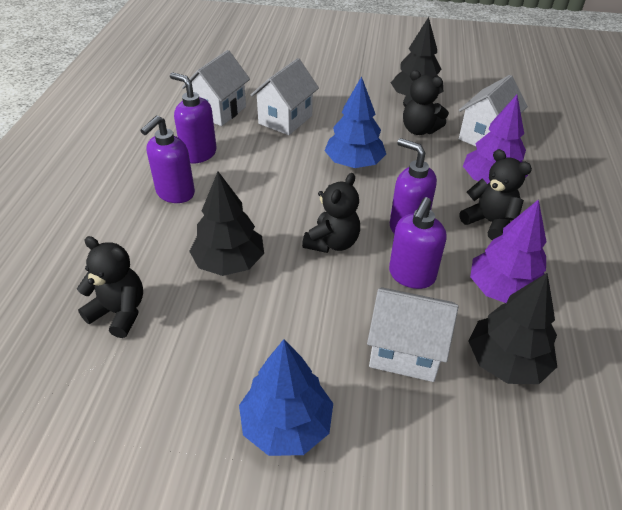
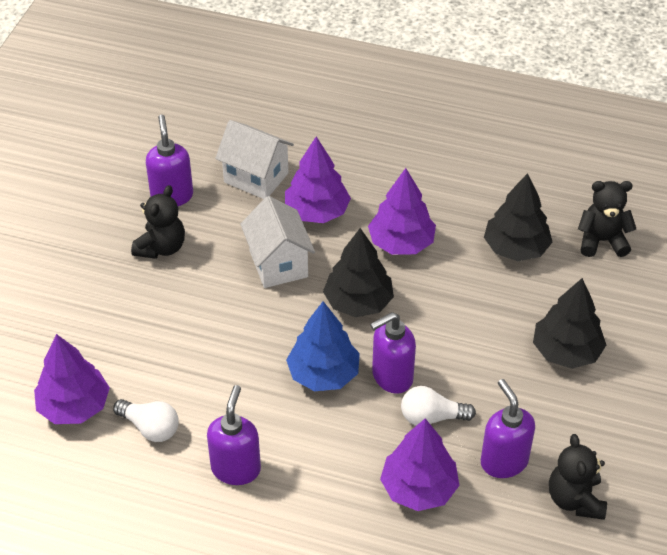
black teddy bear: 4 -> 3
blue tree: 2 -> 1
purple tree: 2 -> 4
white house: 4 -> 2
white light bulb: 0 -> 2

